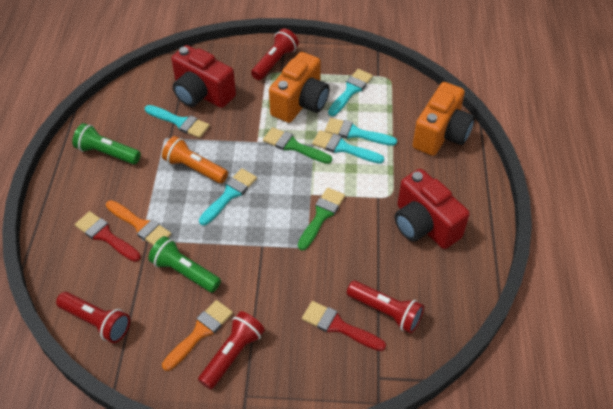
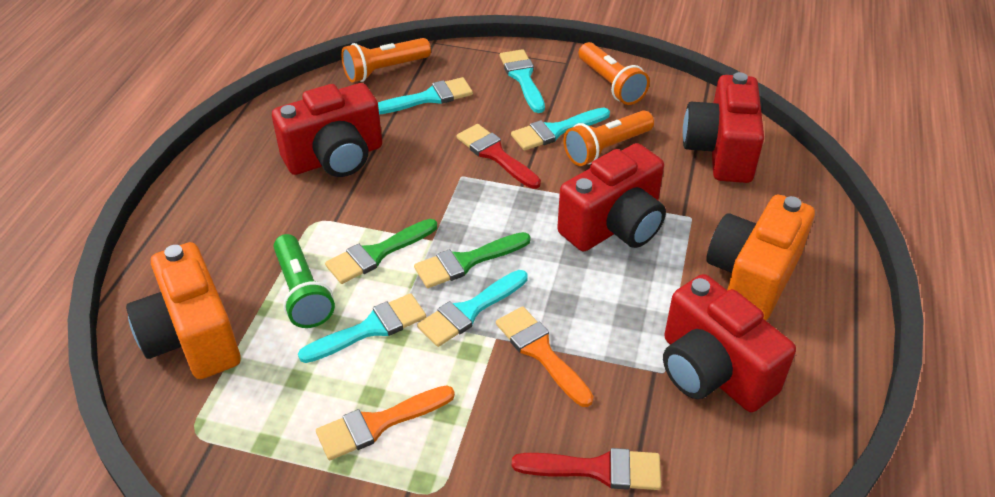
green flashlight: 2 -> 1
orange flashlight: 1 -> 3
red camera: 2 -> 4
red flashlight: 4 -> 0

